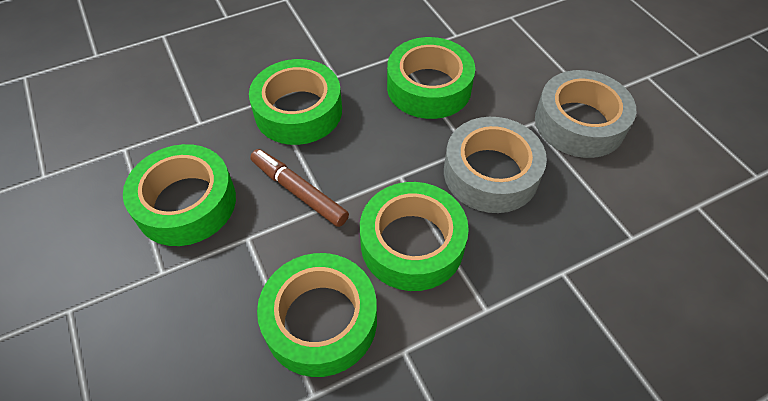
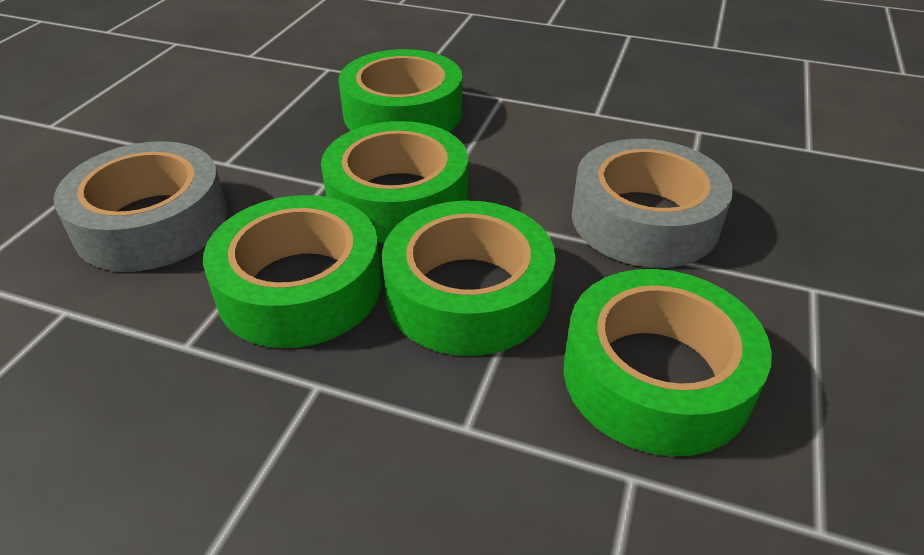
brown marker: 1 -> 0

